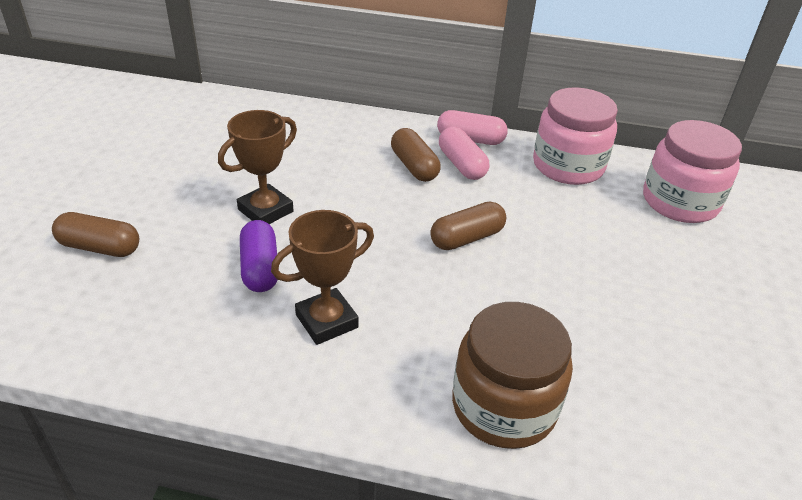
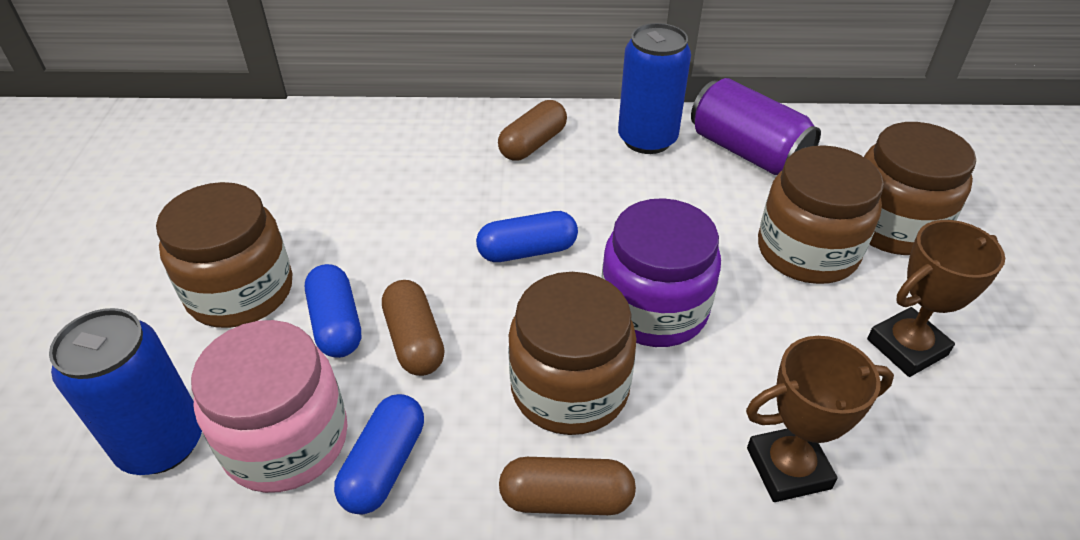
blue can: 0 -> 2
blue capsule: 0 -> 3
brown jar: 1 -> 4
pink capsule: 2 -> 0
pink jar: 2 -> 1
purple can: 0 -> 1
purple capsule: 1 -> 0
purple jar: 0 -> 1

